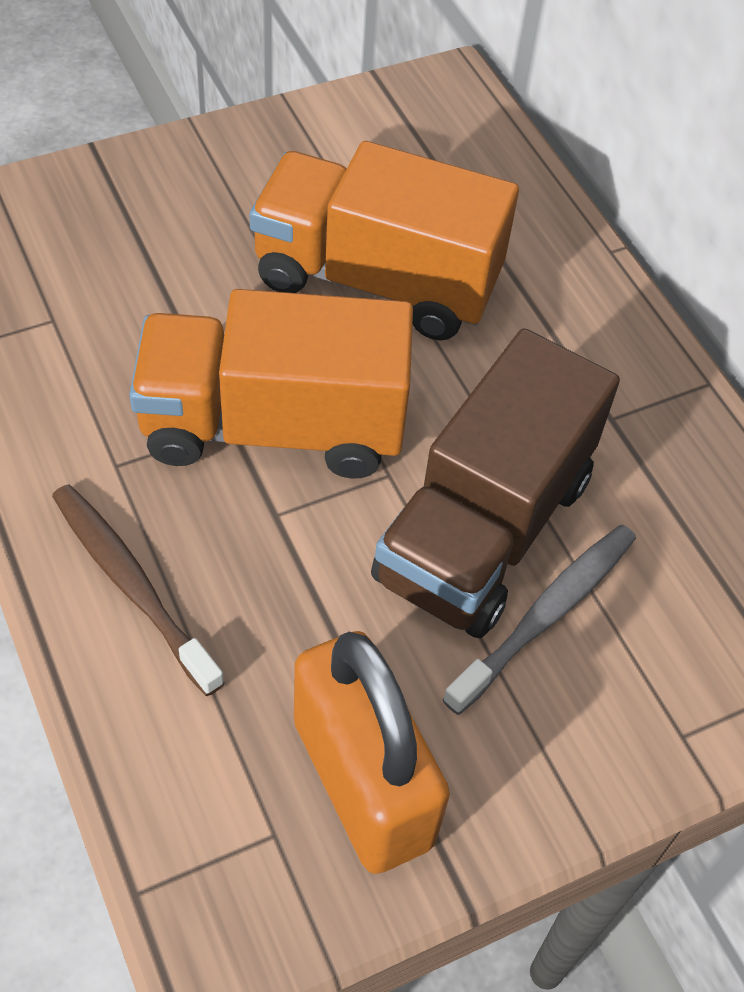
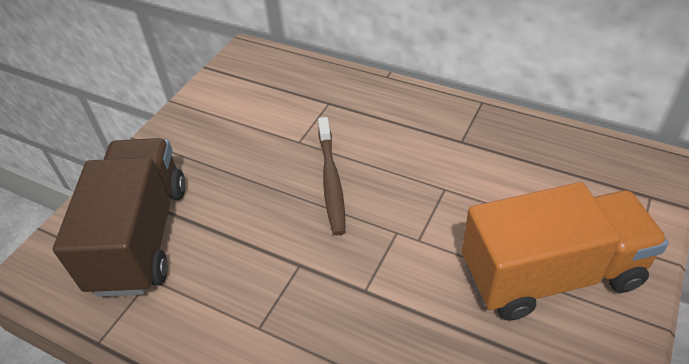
grey toothbrush: 1 -> 0
orange padlock: 1 -> 0
orange truck: 2 -> 1

